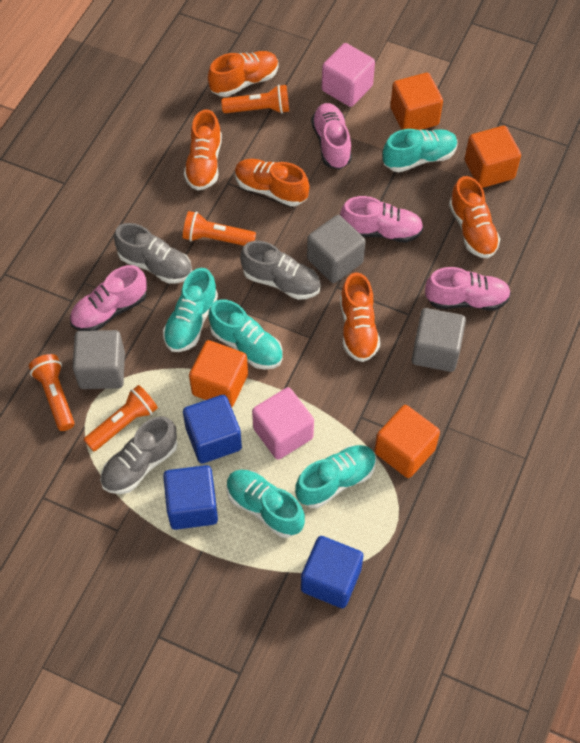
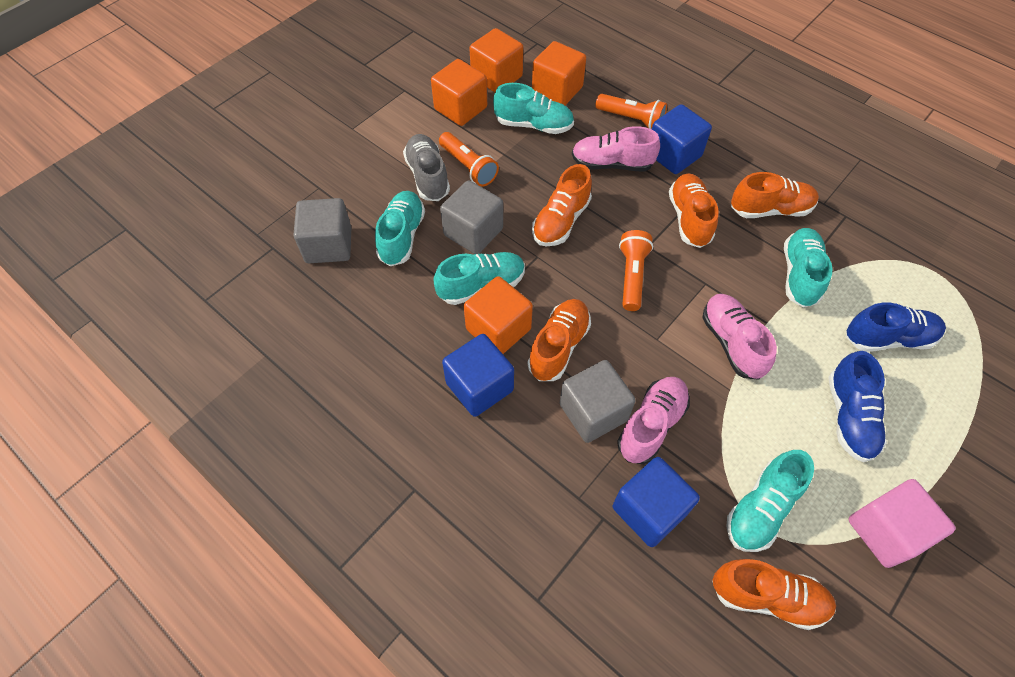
blue shoe: 0 -> 2
grey shoe: 3 -> 1
orange flashlight: 4 -> 3
pink cube: 2 -> 1
pink shoe: 4 -> 3

